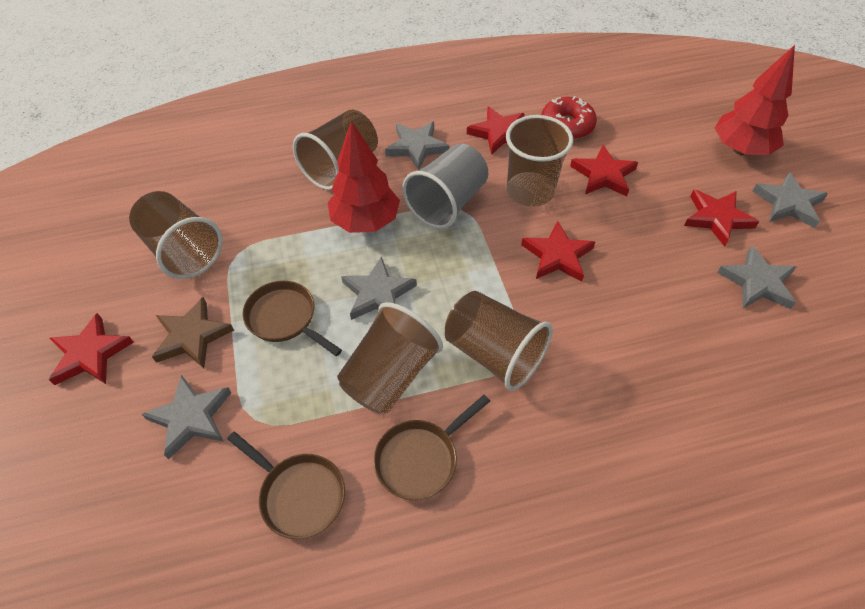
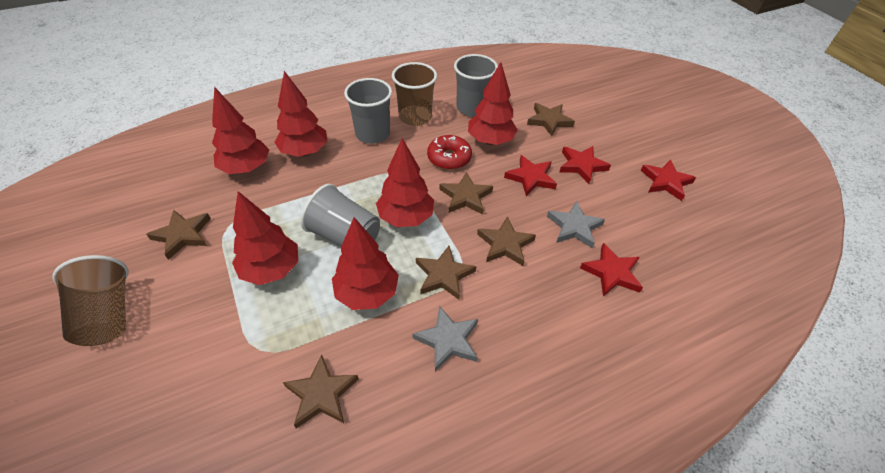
brown cup: 5 -> 2
brown pan: 3 -> 0
brown star: 1 -> 6
grey cup: 1 -> 3
grey star: 5 -> 2
red star: 5 -> 4
red tree: 2 -> 6

